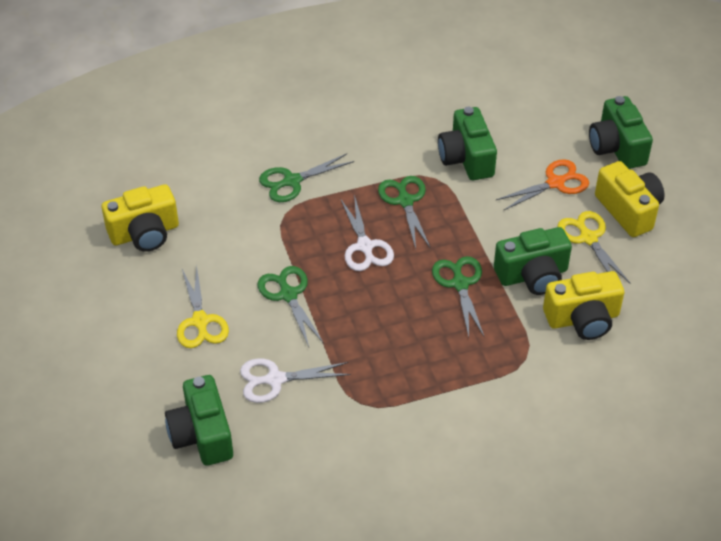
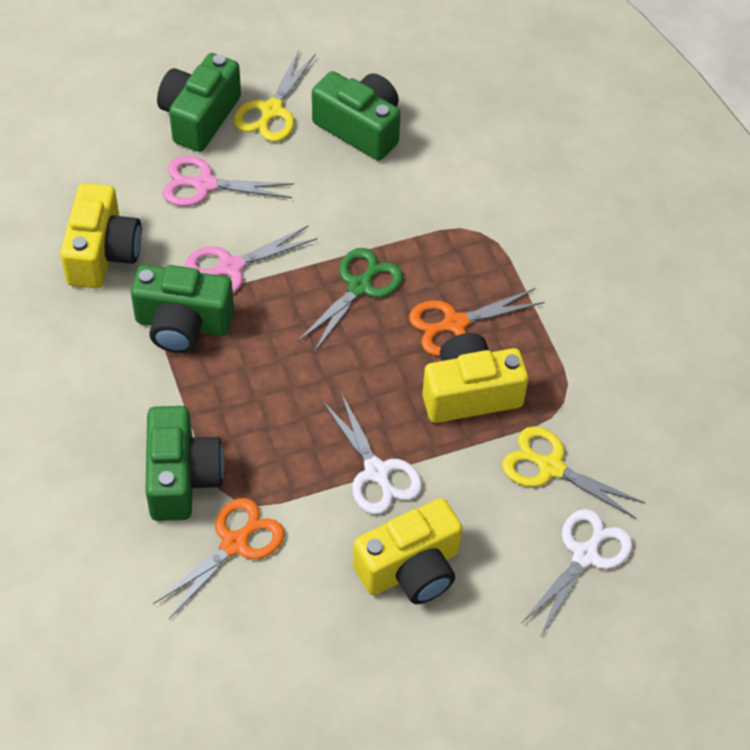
green scissors: 4 -> 1
orange scissors: 1 -> 2
pink scissors: 0 -> 2

